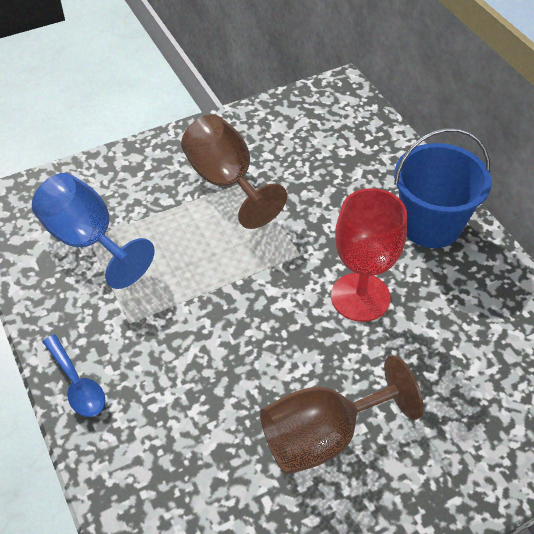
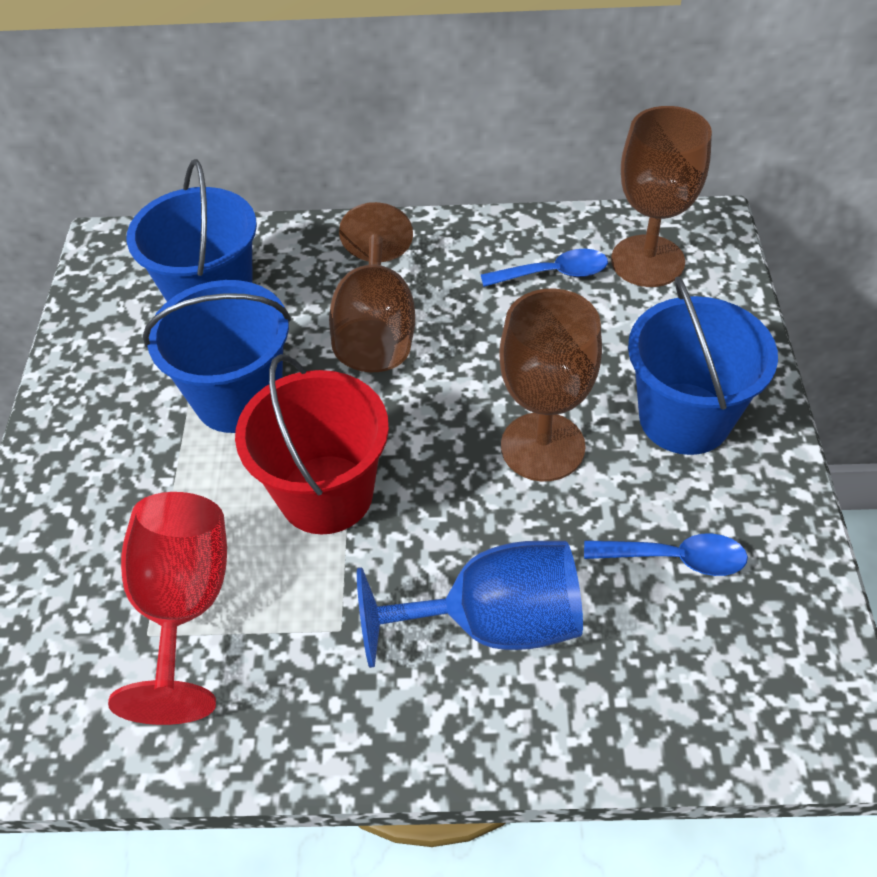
blue bucket: 1 -> 3
blue spoon: 1 -> 2
brown goblet: 2 -> 3
red bucket: 0 -> 1

